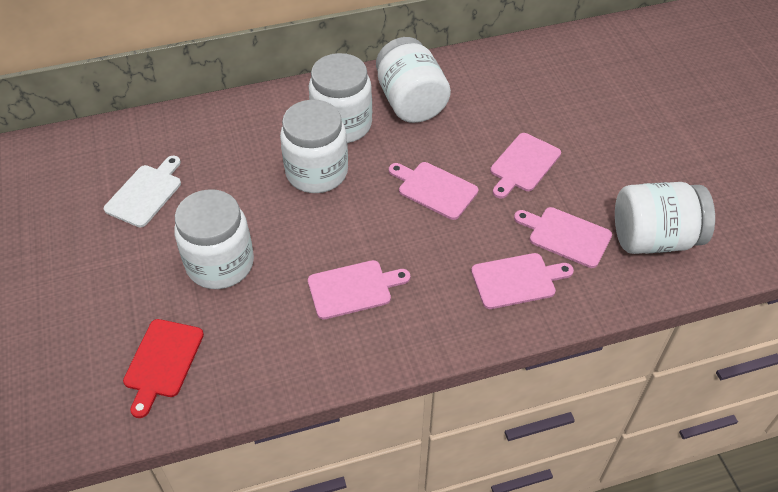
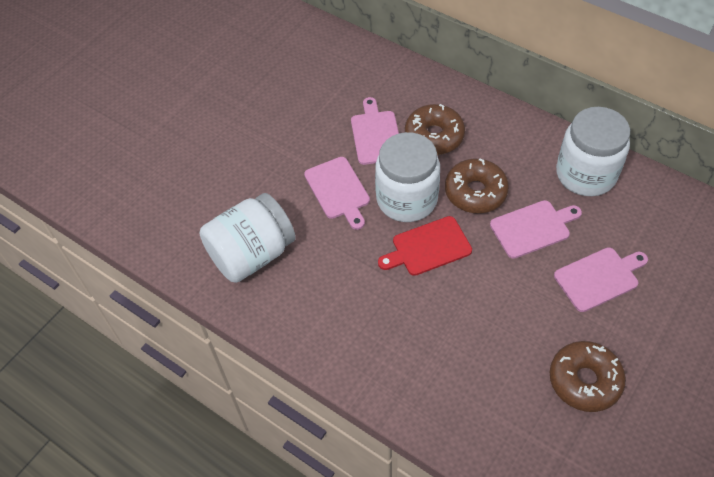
brown donut: 0 -> 3
pink cutting board: 5 -> 4
white cutting board: 1 -> 0
white jar: 5 -> 3

